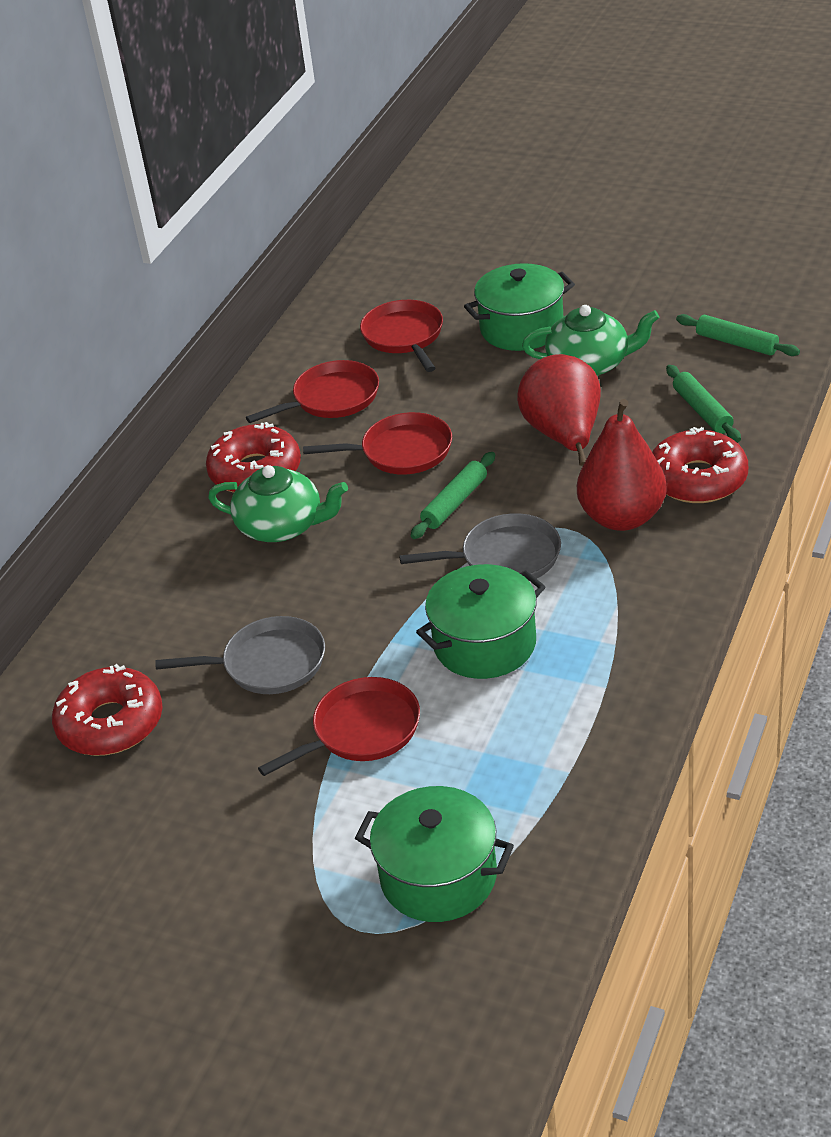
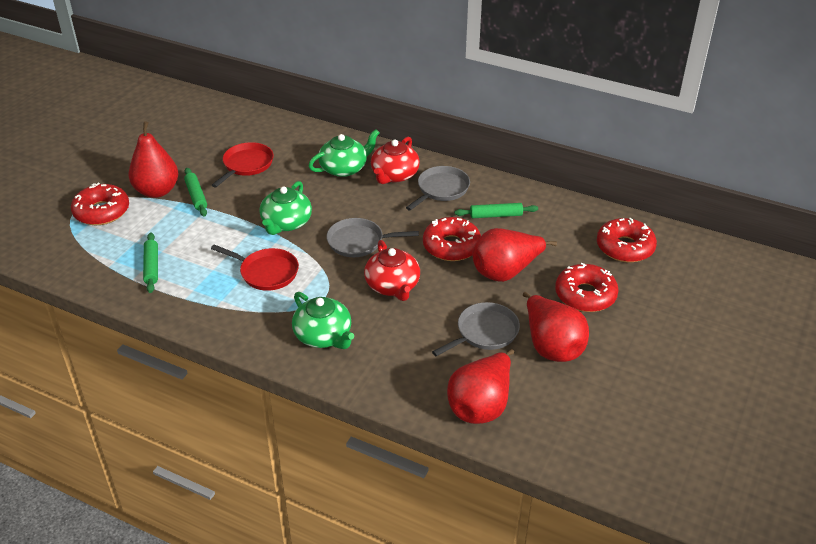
green pot: 3 -> 0
green teapot: 2 -> 3
grey pan: 2 -> 3
red donut: 3 -> 4
red pan: 4 -> 2
red pear: 2 -> 4
red teapot: 0 -> 2

